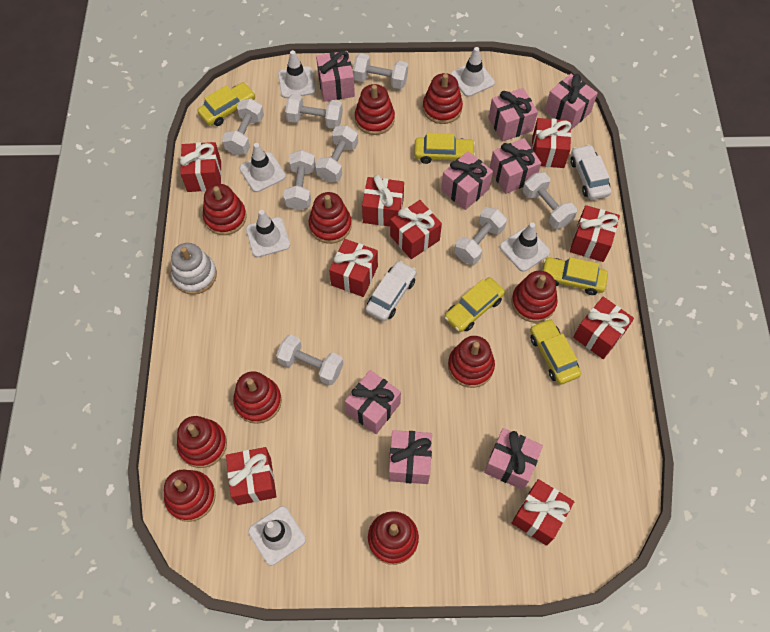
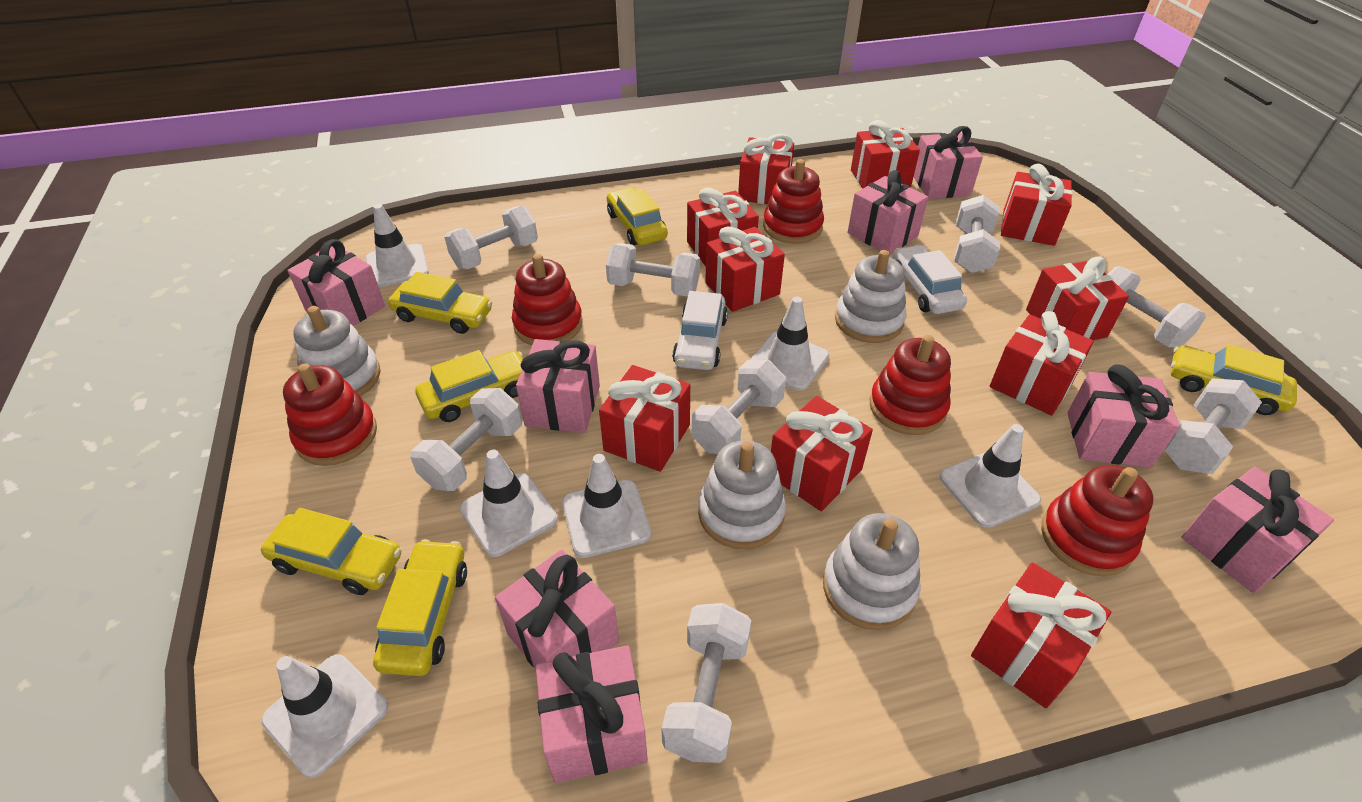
red gift: 9 -> 10
red stacking toy: 10 -> 5
white stacking toy: 1 -> 4
yellow car: 5 -> 6

